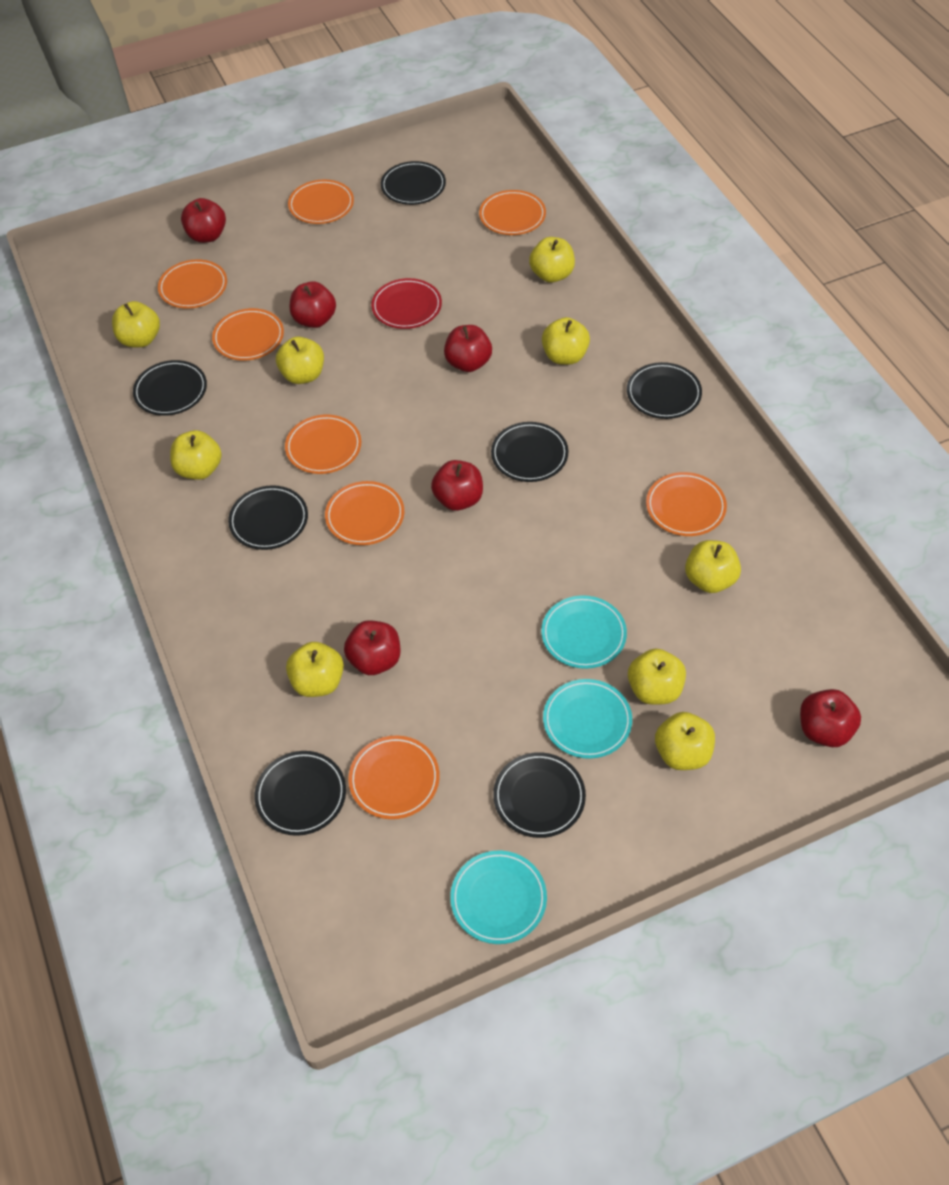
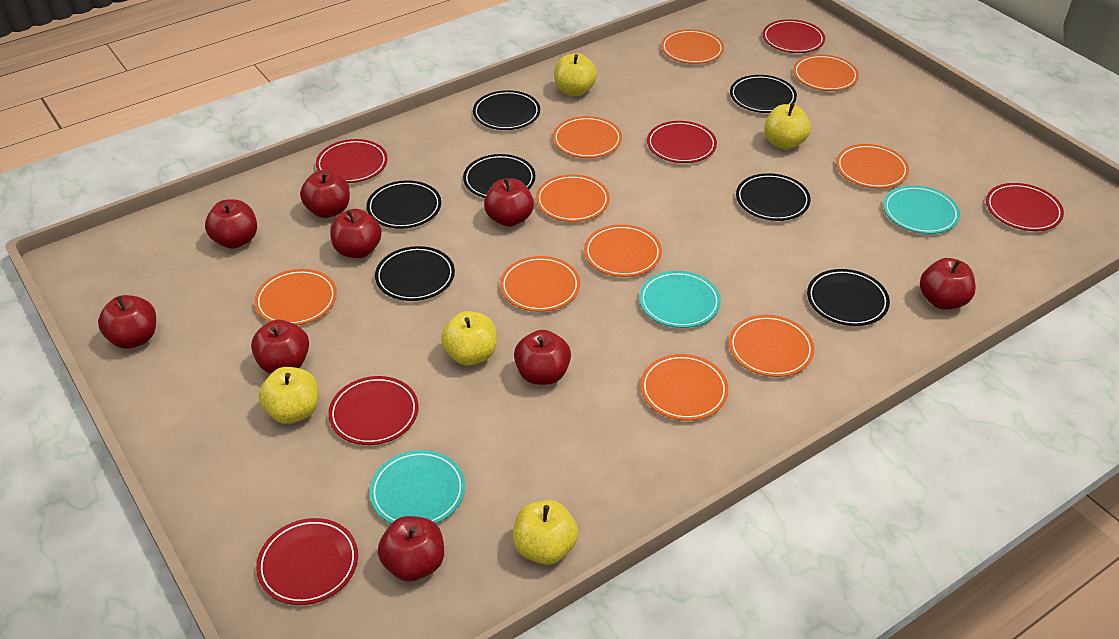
orange plate: 8 -> 10
red apple: 6 -> 9
red plate: 1 -> 6
yellow apple: 9 -> 5

